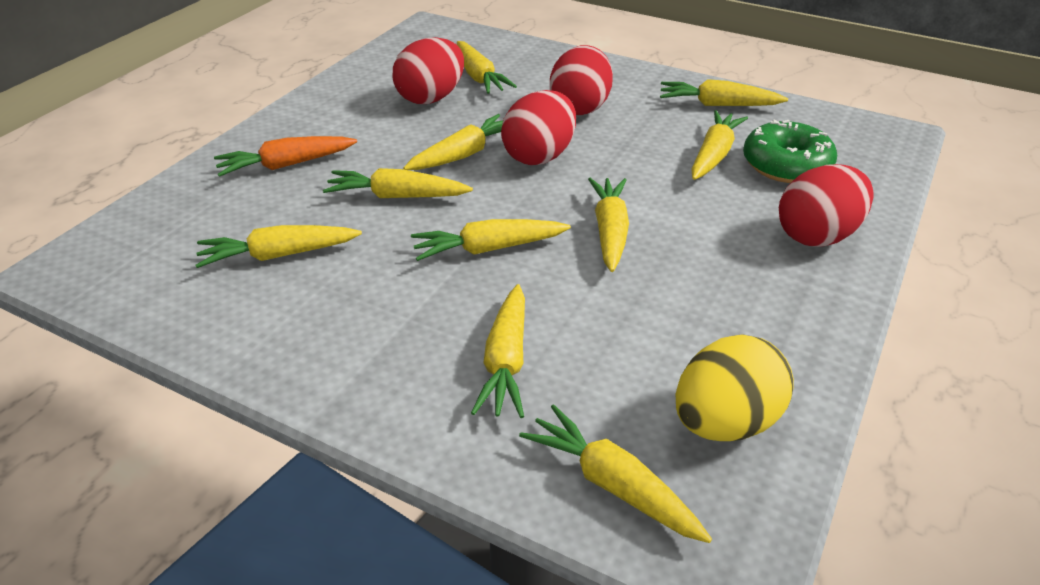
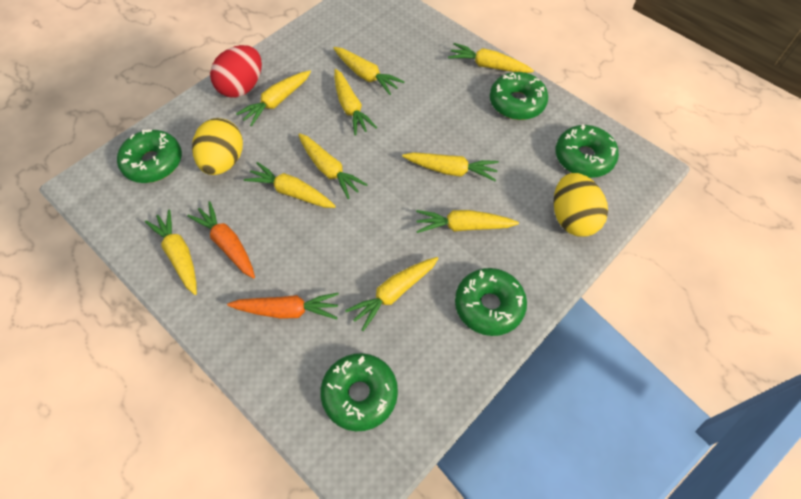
green donut: 1 -> 5
orange carrot: 1 -> 2
red egg: 4 -> 1
yellow egg: 1 -> 2

